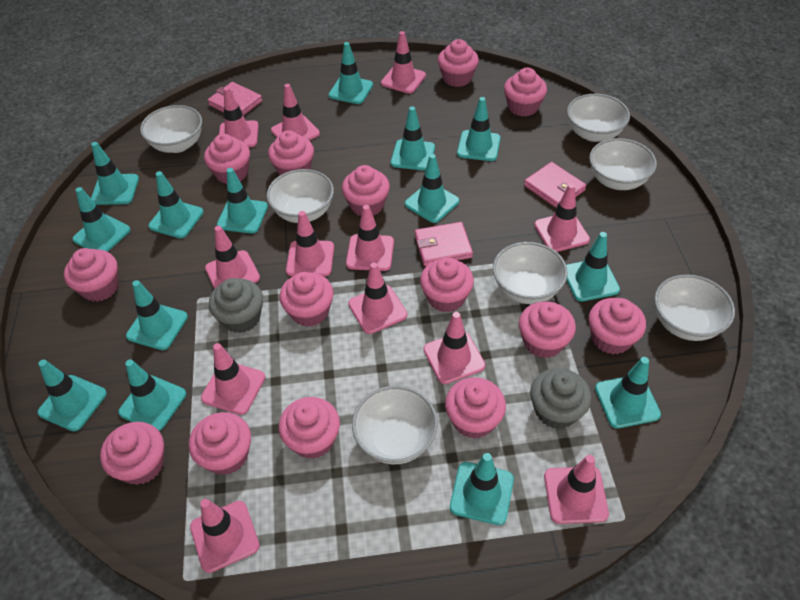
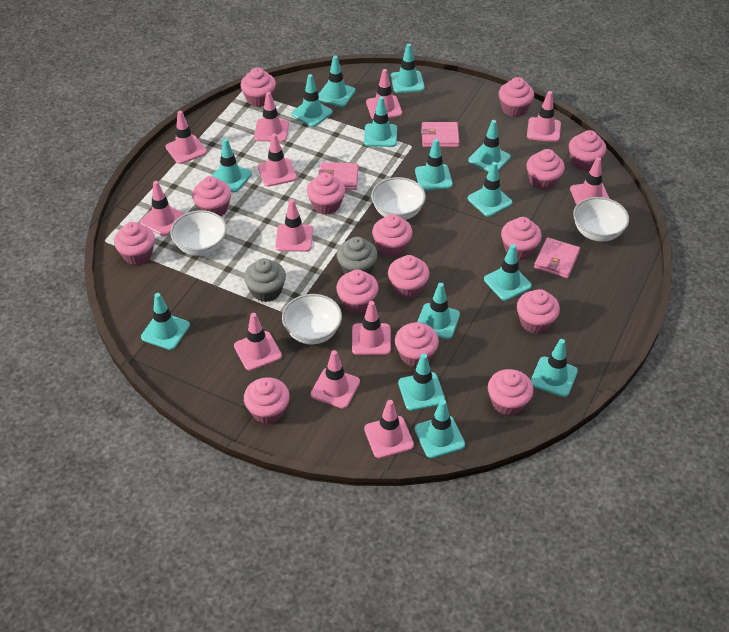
pink cupcake: 14 -> 15
white bowl: 7 -> 4

